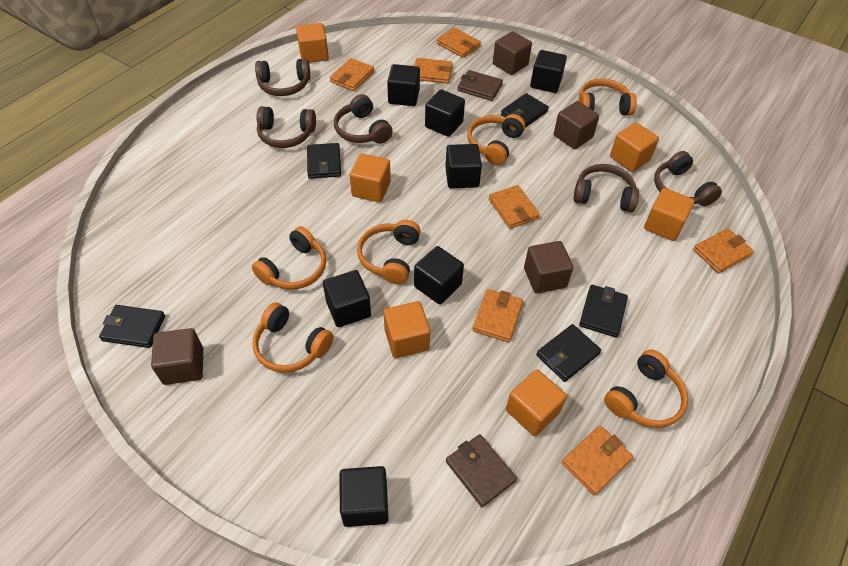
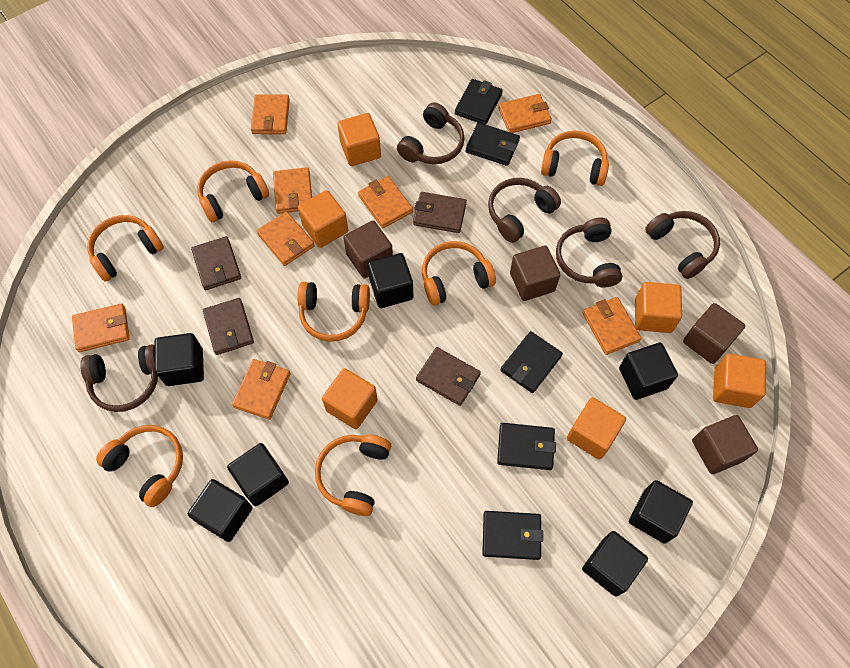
brown wallet: 2 -> 4
orange headphones: 6 -> 7
orange wallet: 7 -> 8

